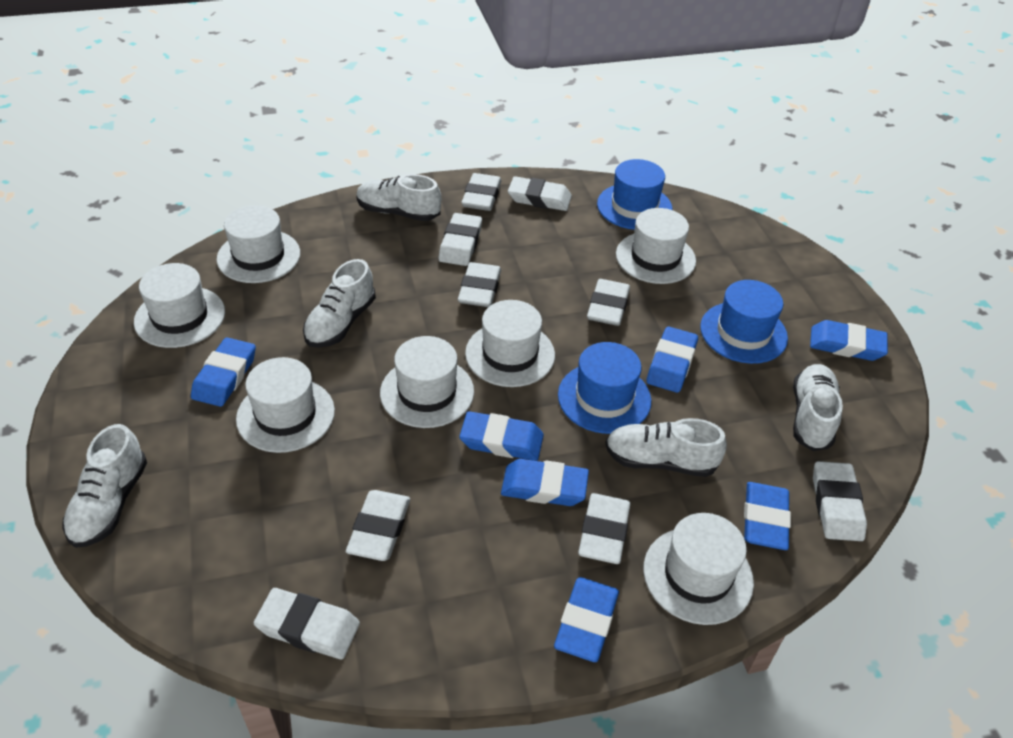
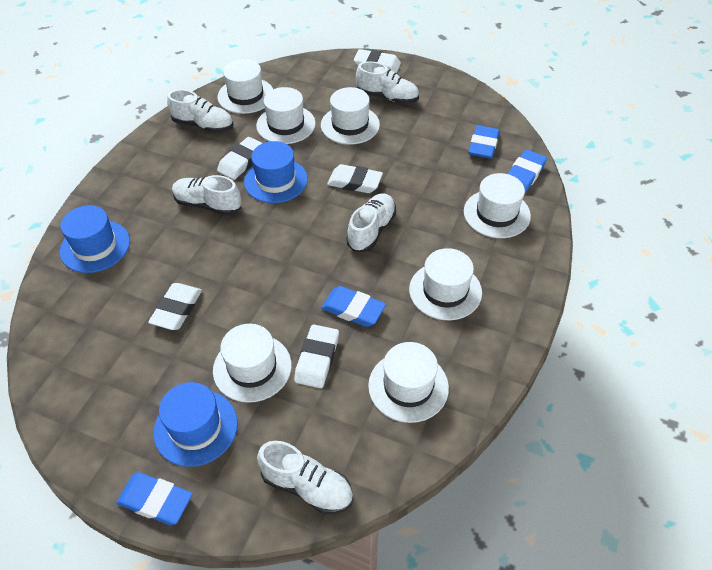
blue eraser: 7 -> 4
white eraser: 9 -> 5

